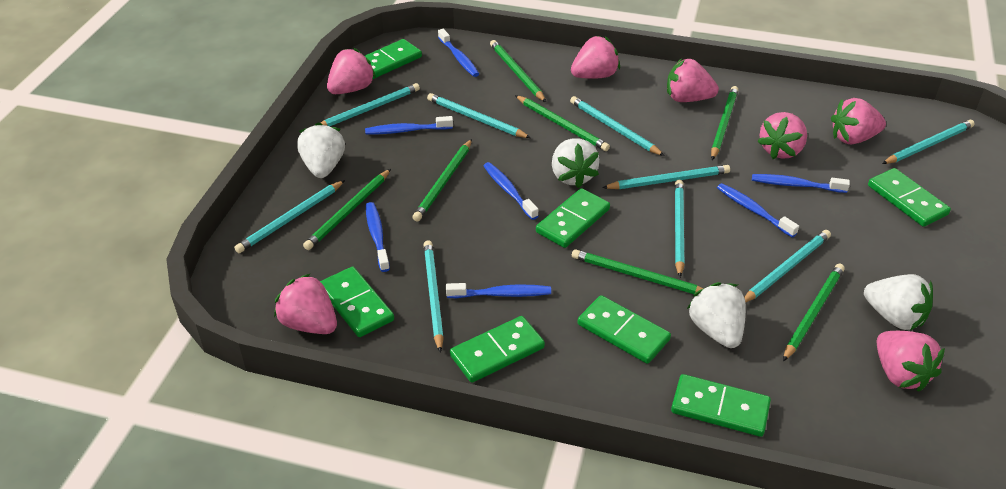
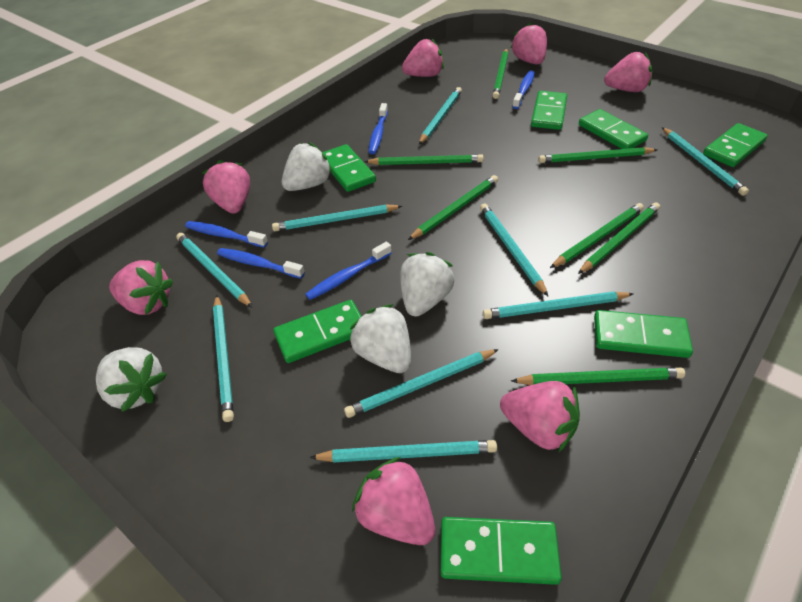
blue toothbrush: 7 -> 5

